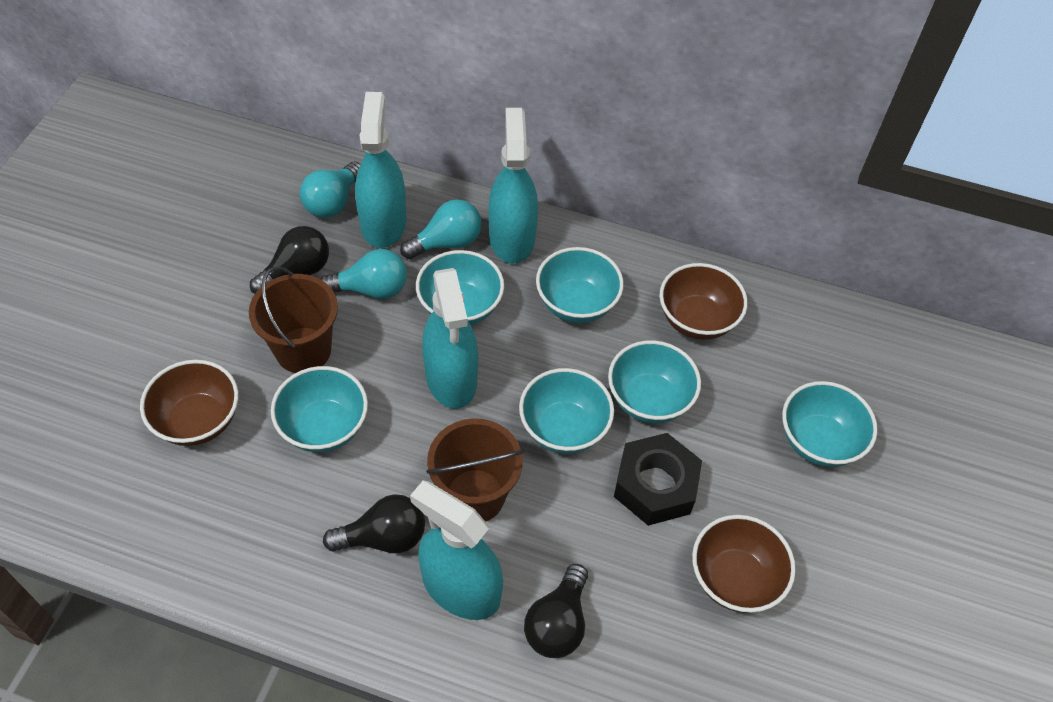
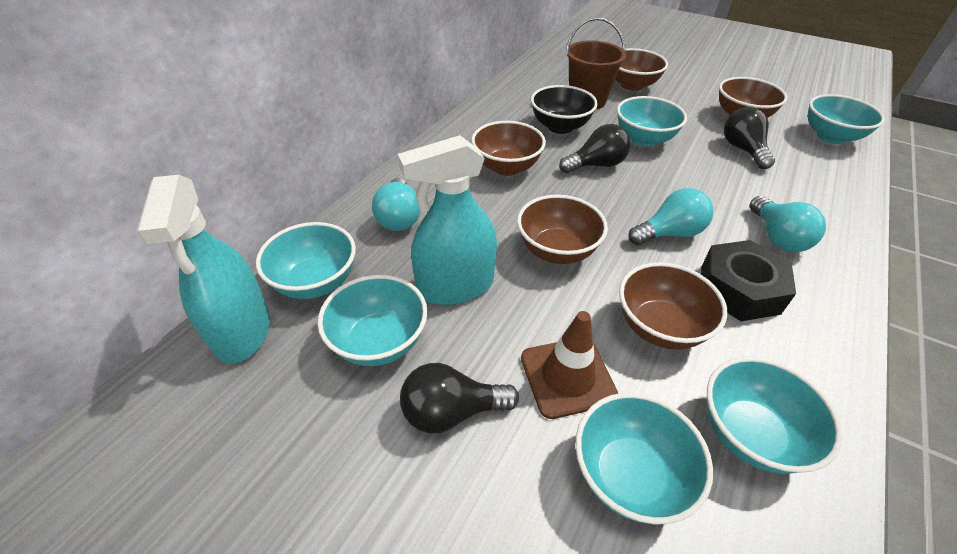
black bowl: 0 -> 1
brown bowl: 3 -> 5
brown bucket: 2 -> 1
brown traffic cone: 0 -> 1
turquoise spray bottle: 4 -> 2

